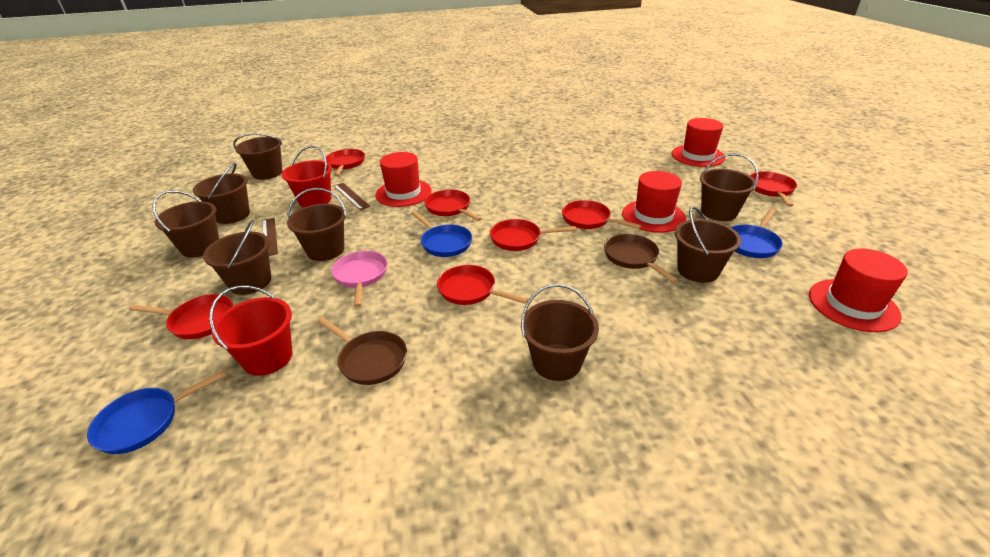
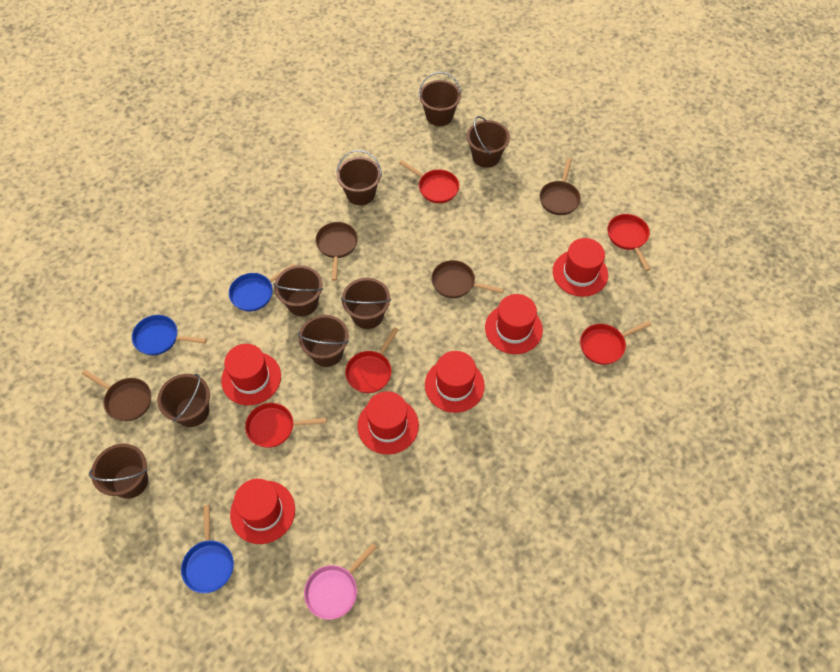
brown pan: 2 -> 4
brown ruler: 2 -> 0
red bucket: 2 -> 0
red hat: 4 -> 6
red pan: 7 -> 5

